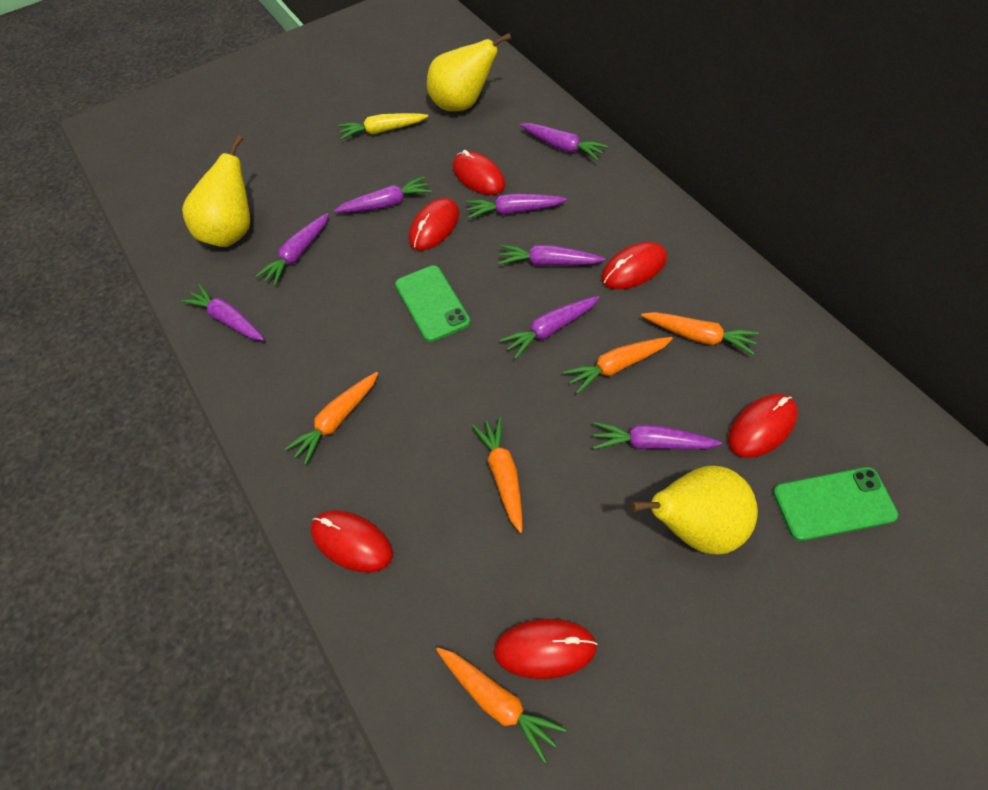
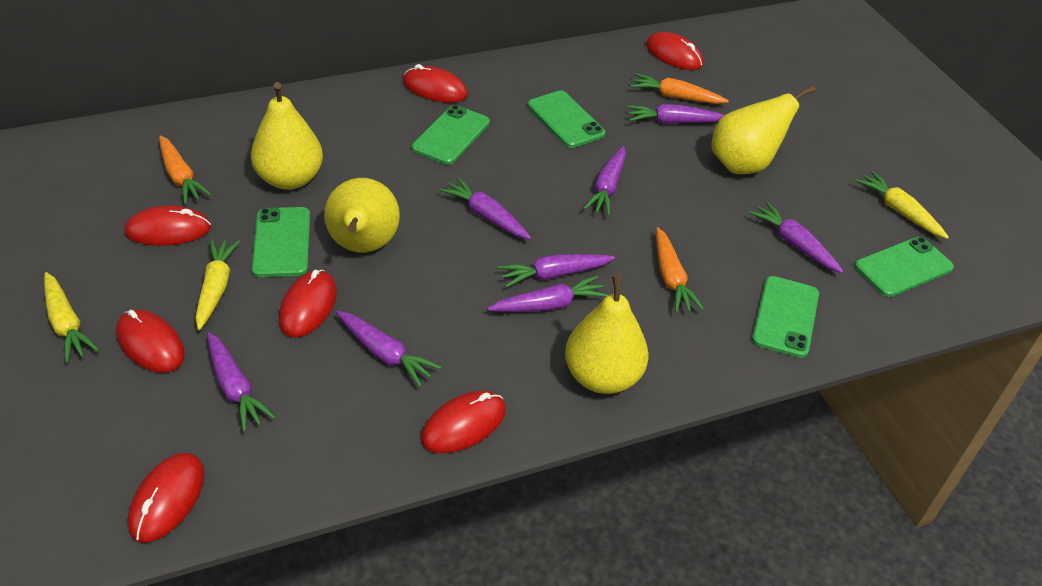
green phone: 2 -> 5
orange carrot: 5 -> 3
red mouse: 6 -> 7
yellow carrot: 1 -> 3
yellow pear: 3 -> 4

